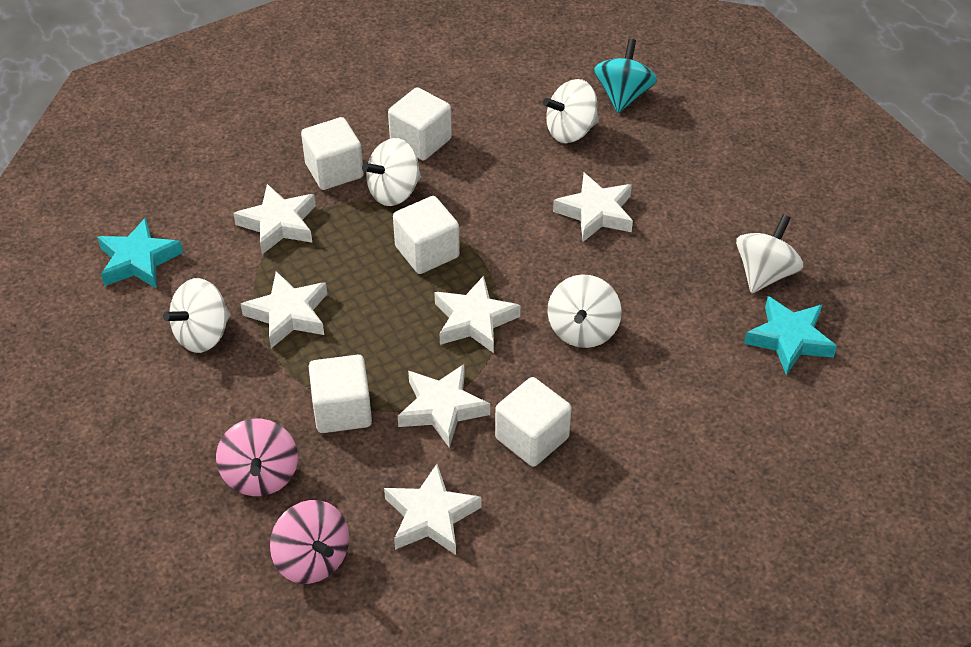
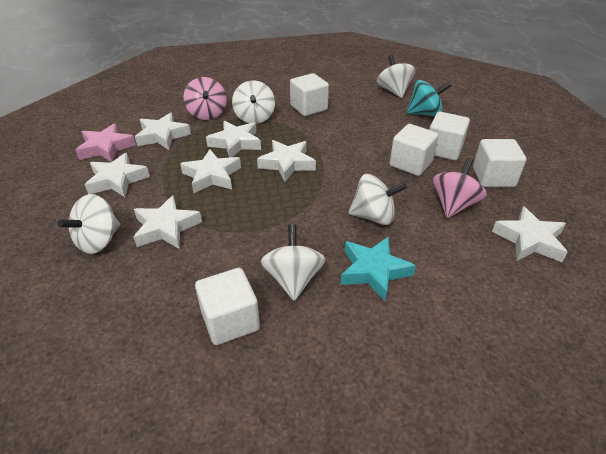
pink star: 0 -> 1
turquoise star: 2 -> 1
white star: 6 -> 7

